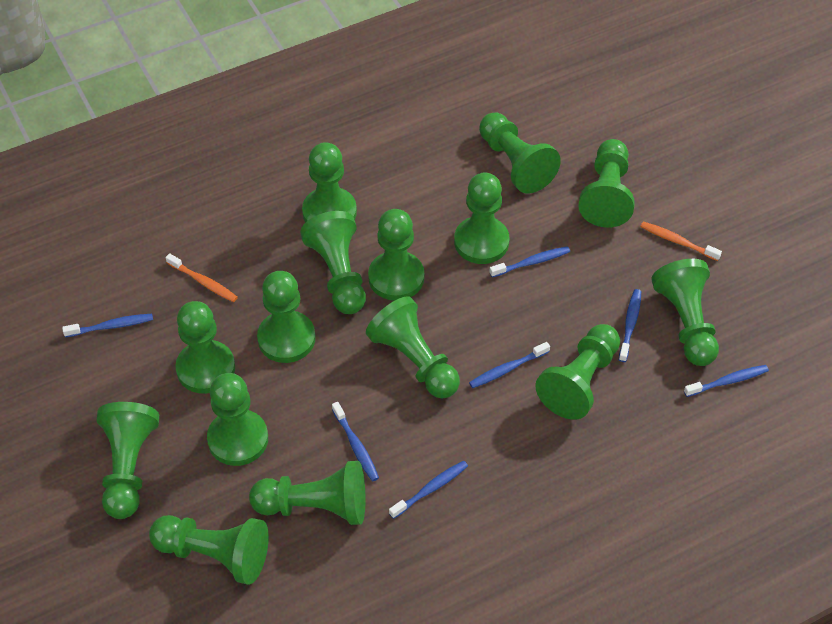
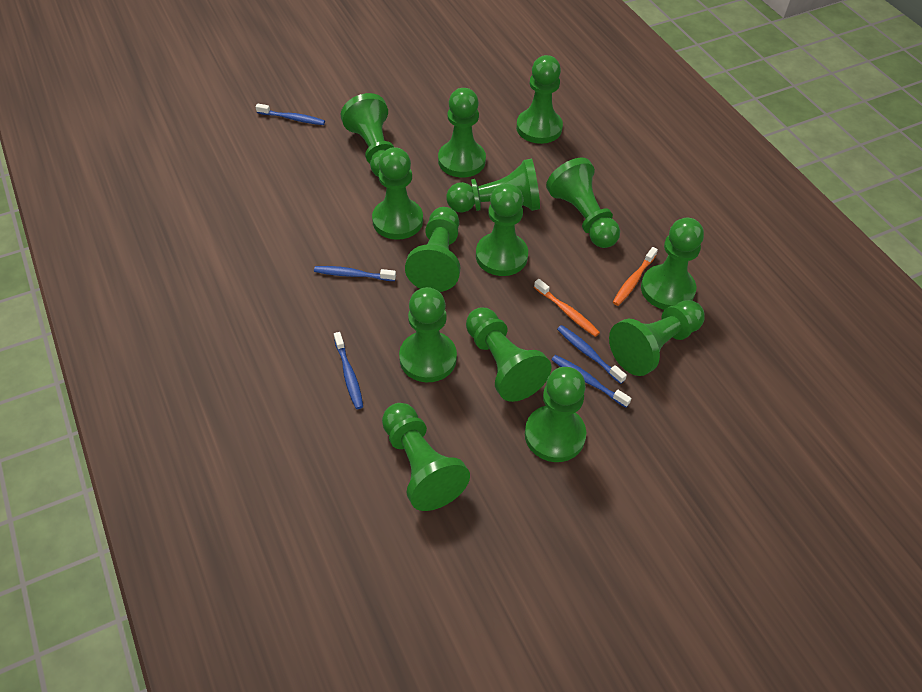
blue toothbrush: 7 -> 5
green pawn: 15 -> 14

